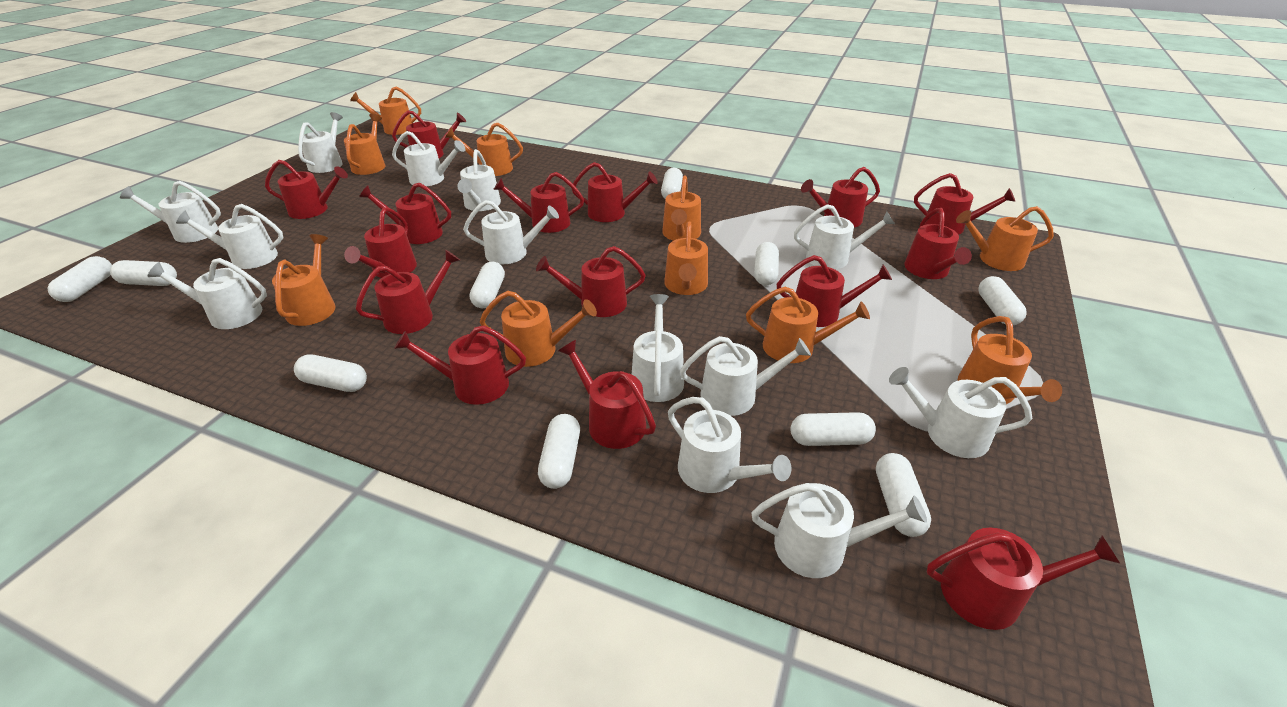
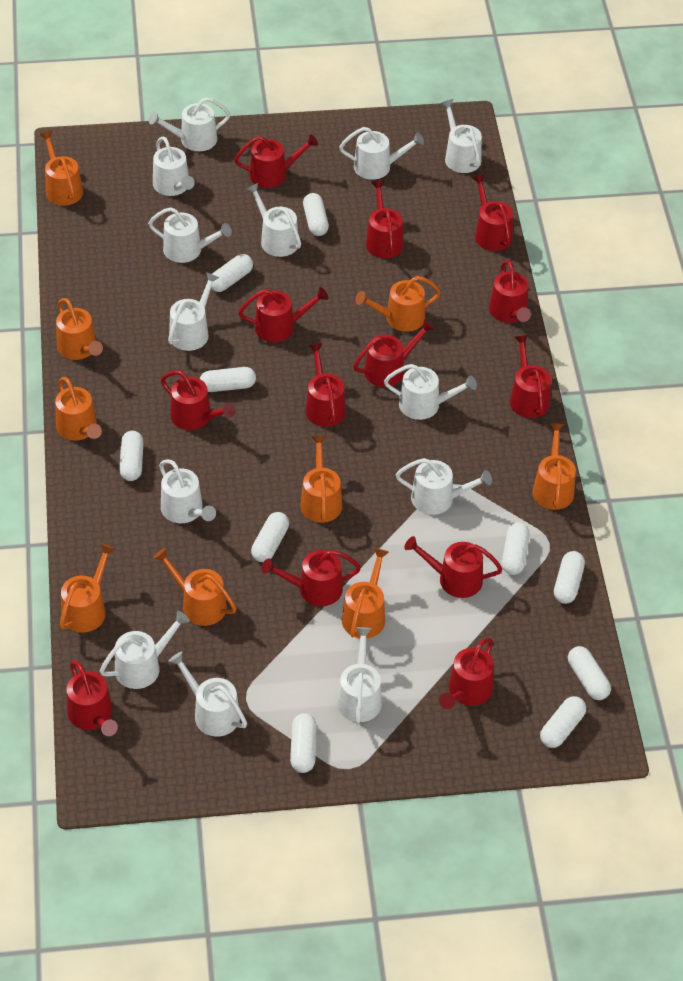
orange watering can: 10 -> 9
red watering can: 15 -> 13

